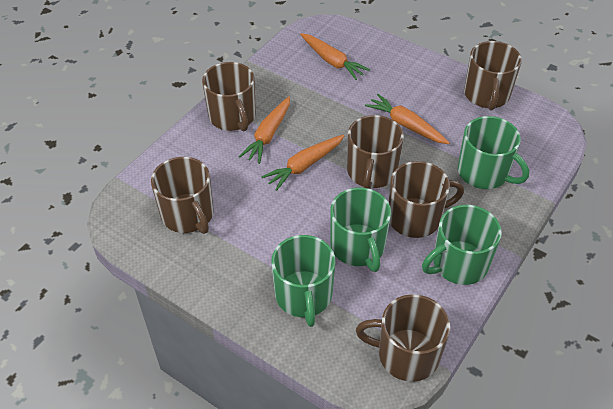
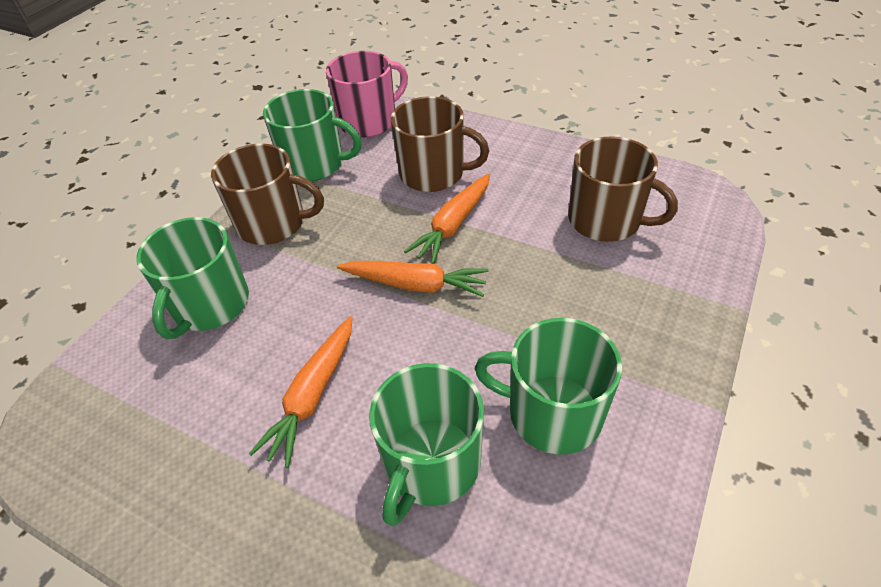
brown mug: 6 -> 3
orange carrot: 4 -> 3
pink mug: 0 -> 1

